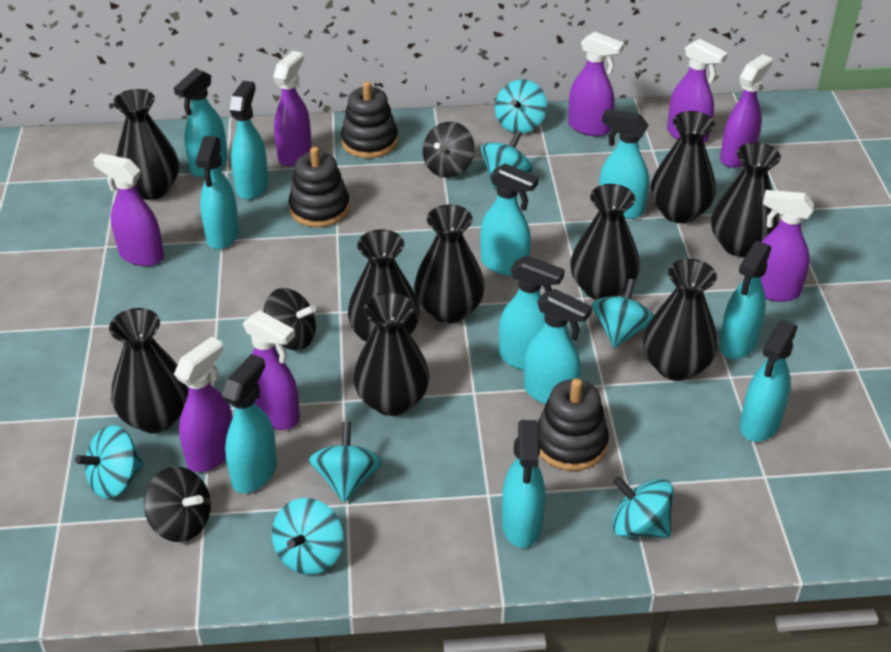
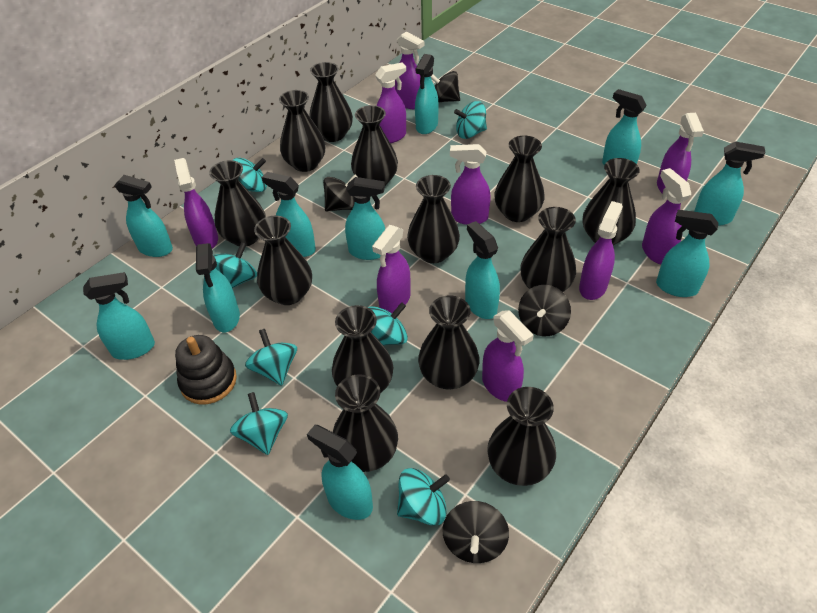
black spinning top: 3 -> 4
black stacking toy: 3 -> 1
black vase: 9 -> 13
purple spray bottle: 8 -> 9

